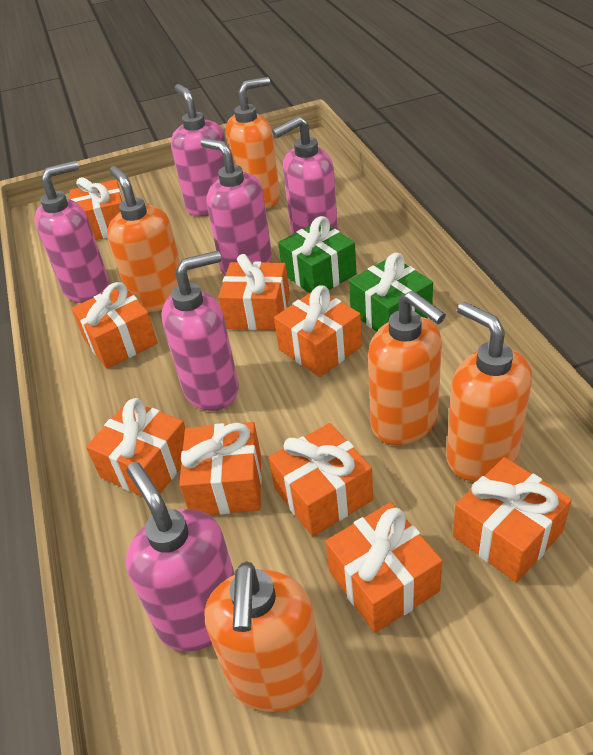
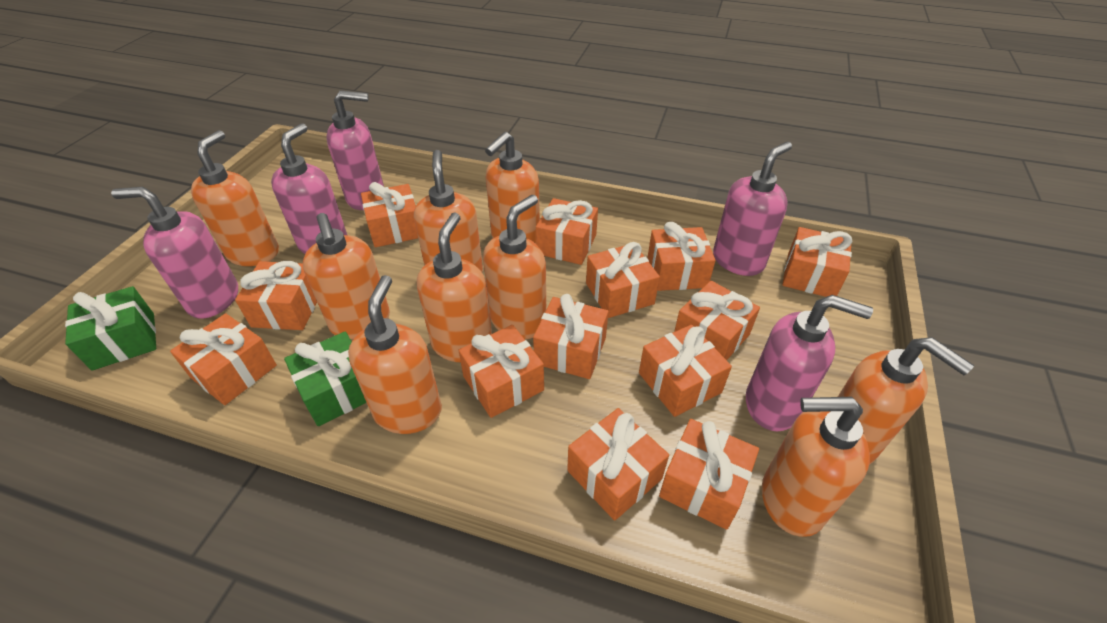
orange gift: 9 -> 13
orange soap dispenser: 5 -> 9
pink soap dispenser: 6 -> 5

